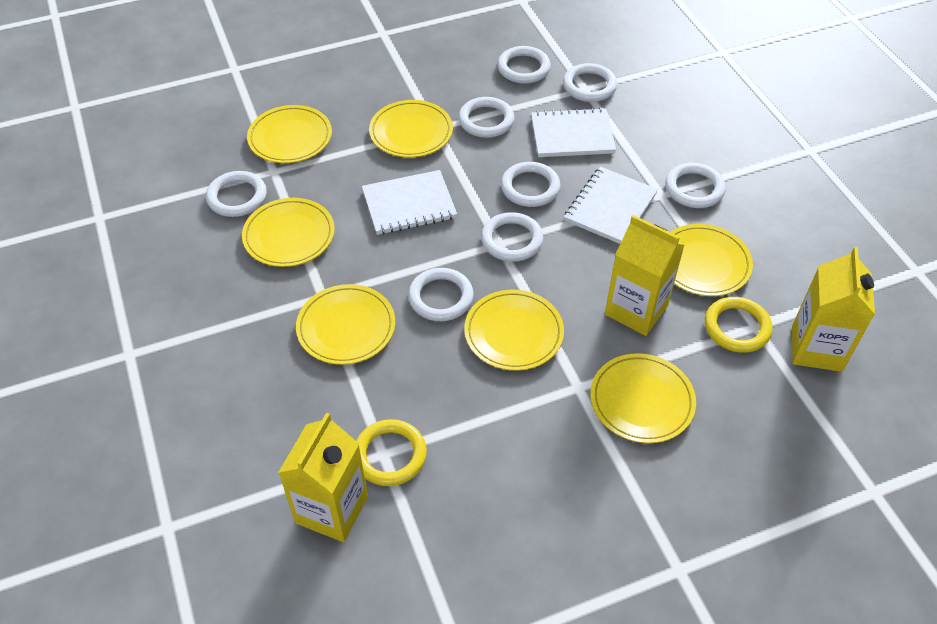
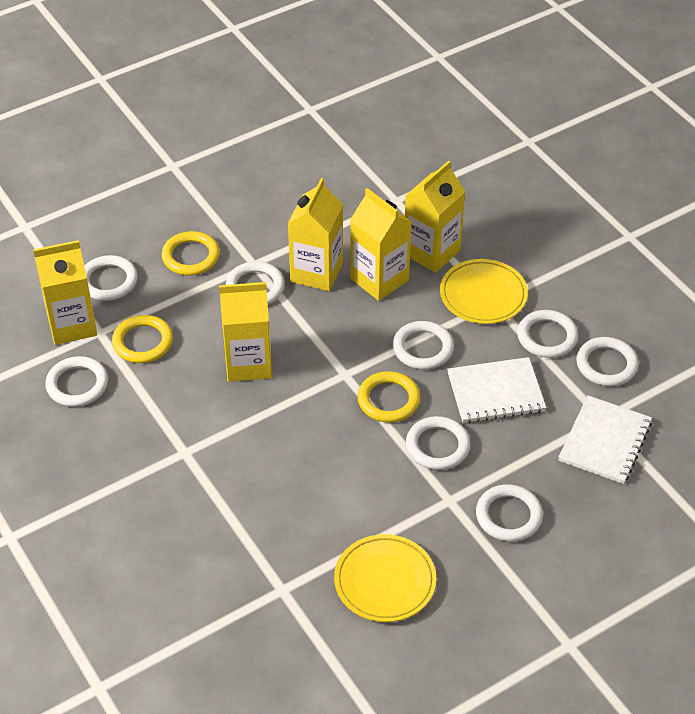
white notebook: 3 -> 2
yellow carton: 3 -> 5
yellow plate: 7 -> 2
yellow ring: 2 -> 3

